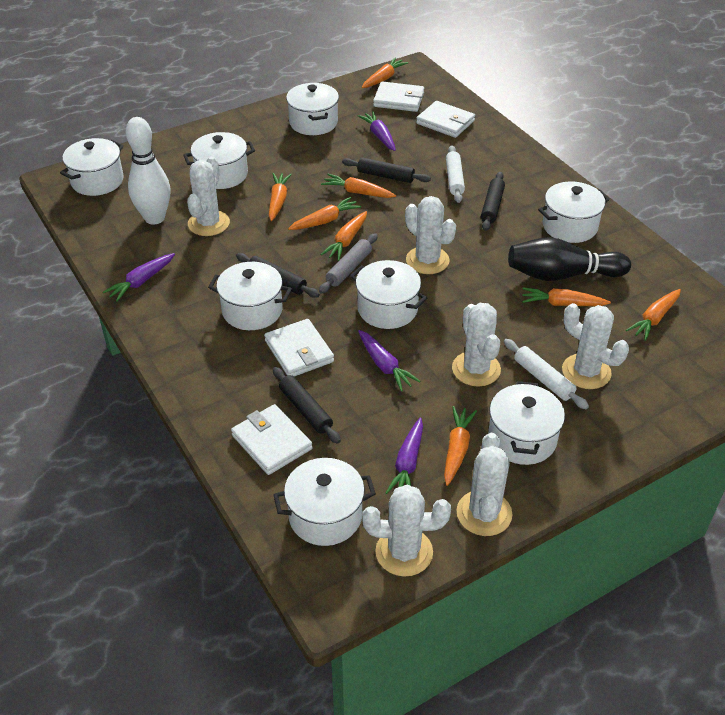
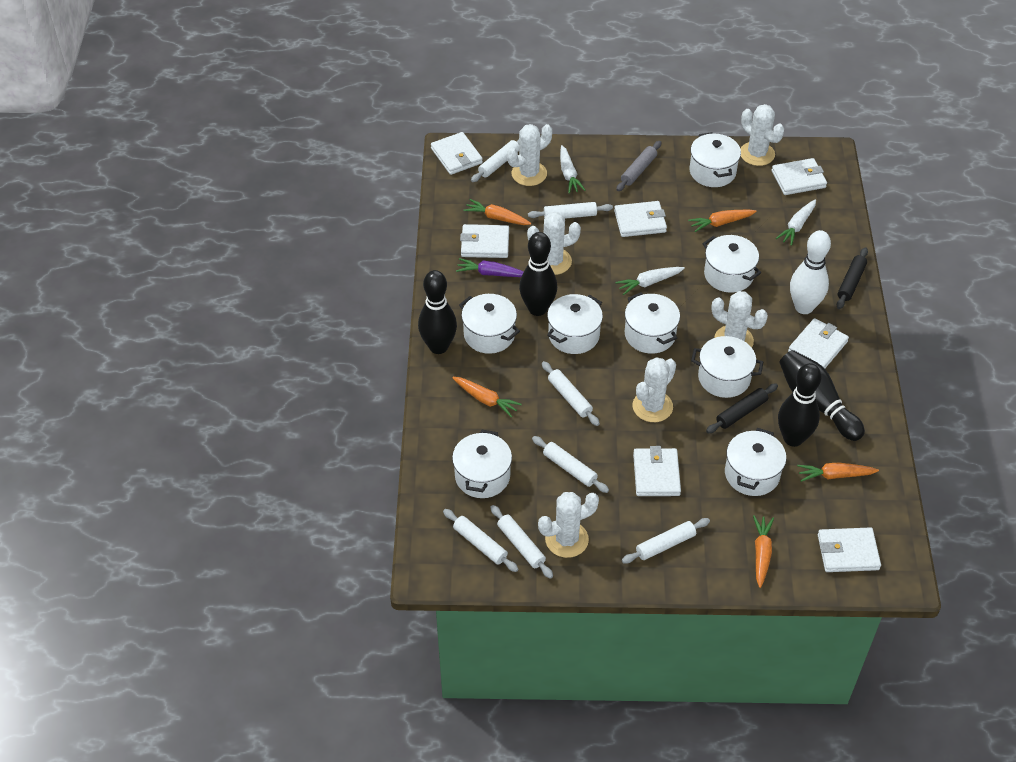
black bowling pin: 1 -> 4
black rolling pin: 4 -> 2
orange carrot: 8 -> 5
purple carrot: 4 -> 1
white carrot: 0 -> 3
white rolling pin: 2 -> 7
white wallet: 4 -> 7

